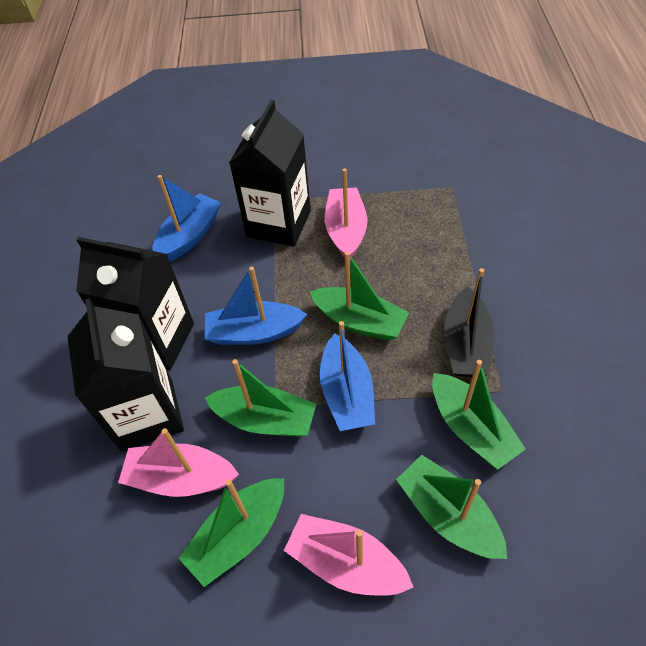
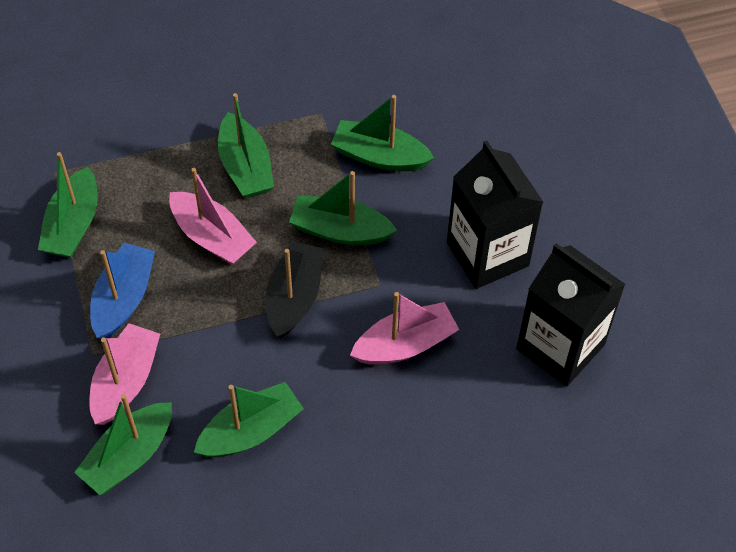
black carton: 3 -> 2
blue boat: 3 -> 1
green boat: 5 -> 6

